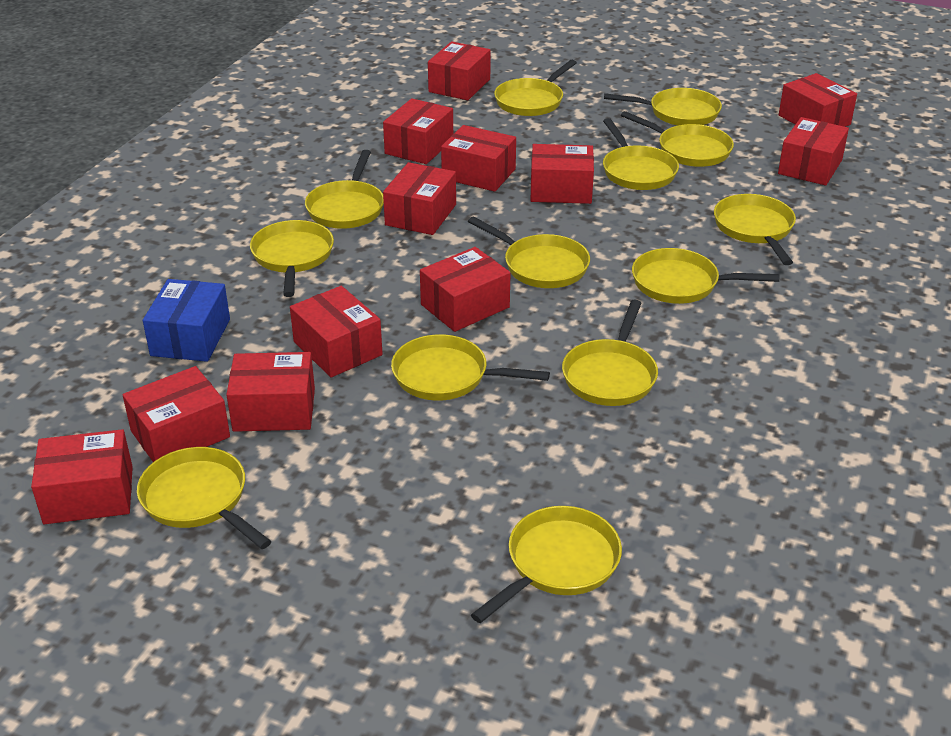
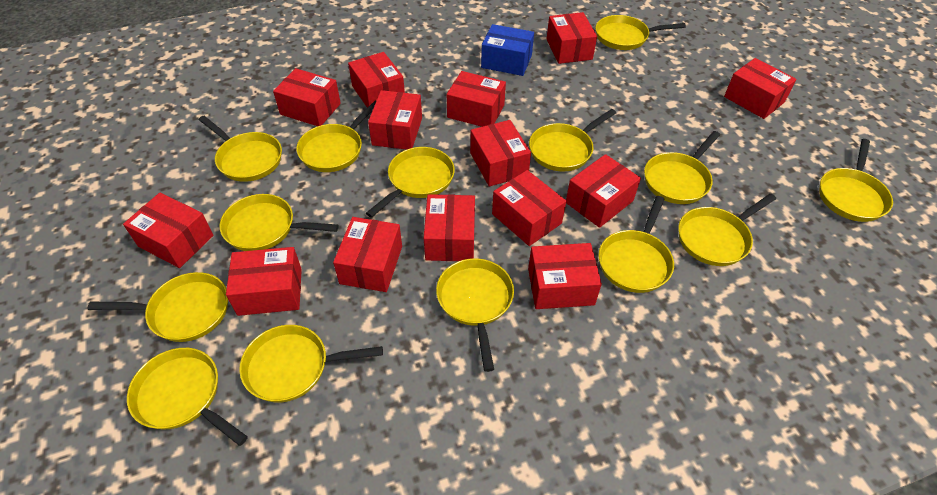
red box: 12 -> 14
yellow pan: 13 -> 14

